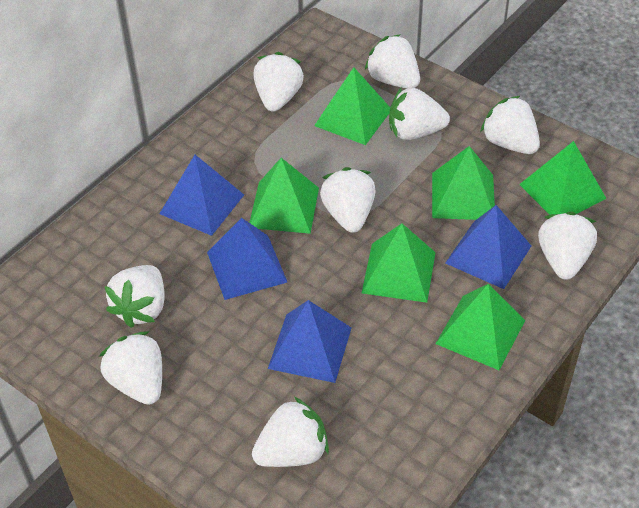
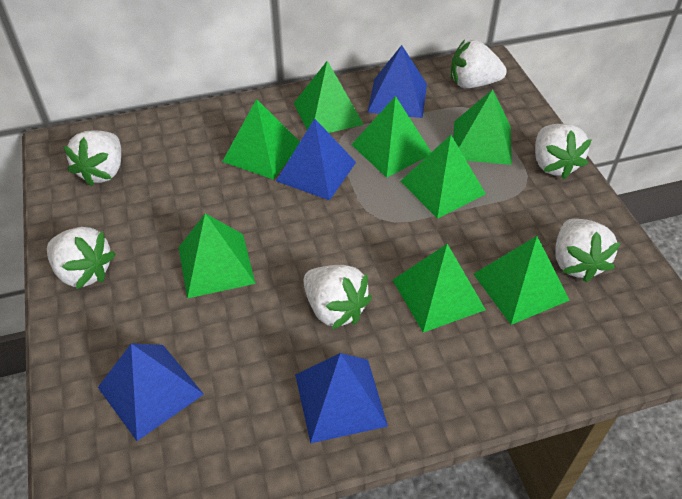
green pyramid: 6 -> 8
white strawberry: 9 -> 6

